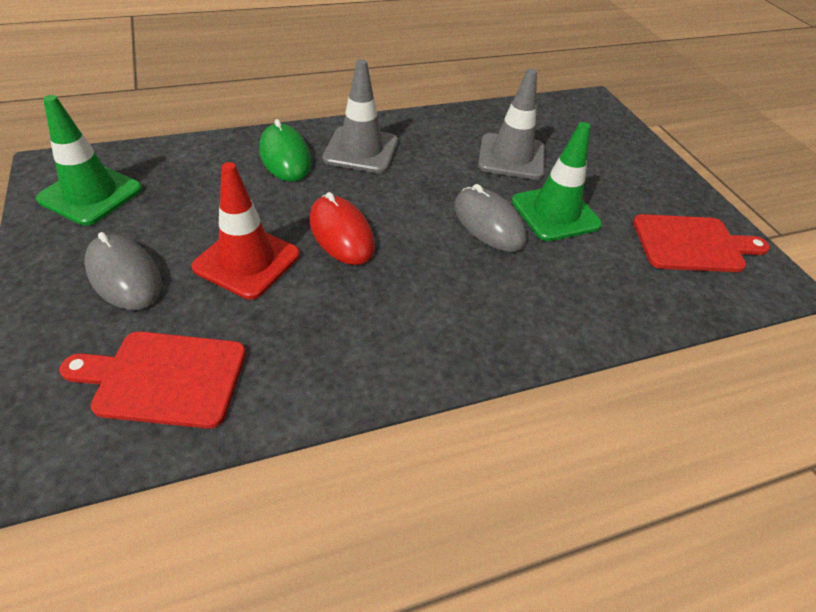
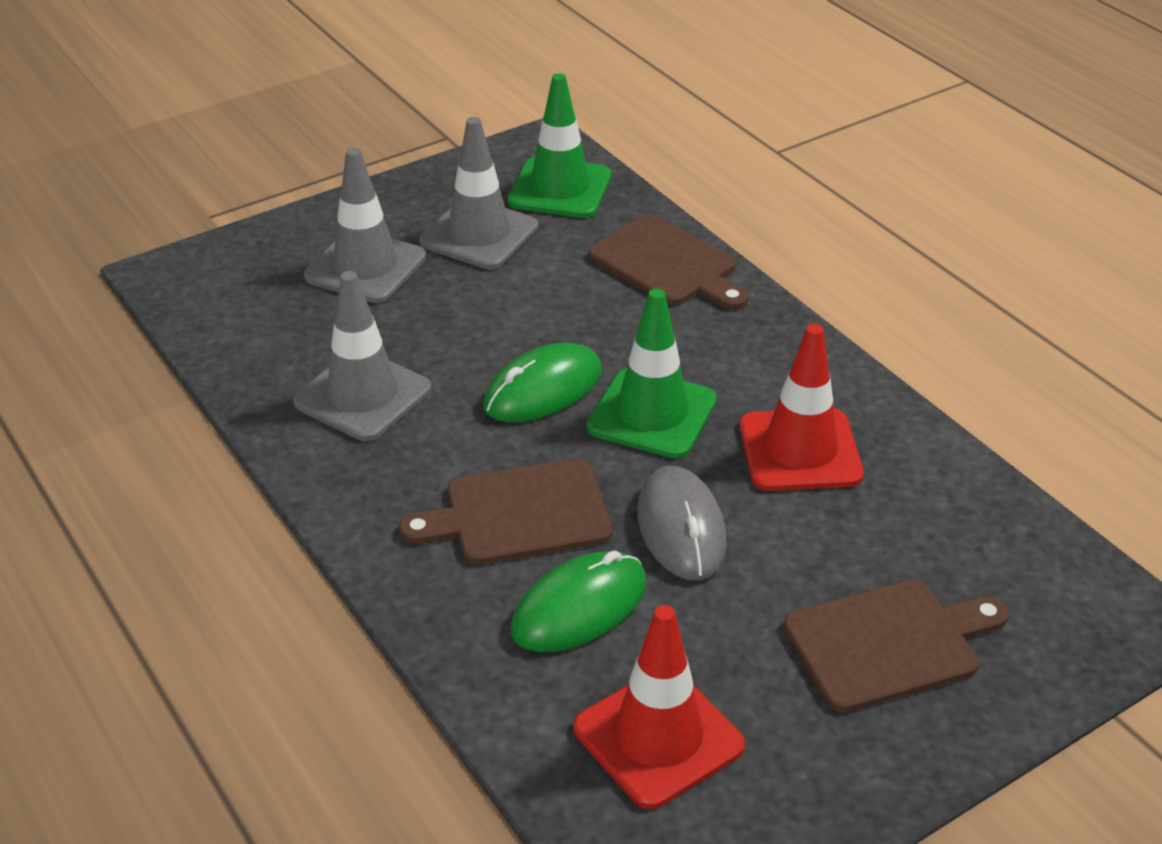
brown cutting board: 0 -> 3
green mouse: 1 -> 2
grey mouse: 2 -> 1
grey traffic cone: 2 -> 3
red cutting board: 2 -> 0
red mouse: 1 -> 0
red traffic cone: 1 -> 2

